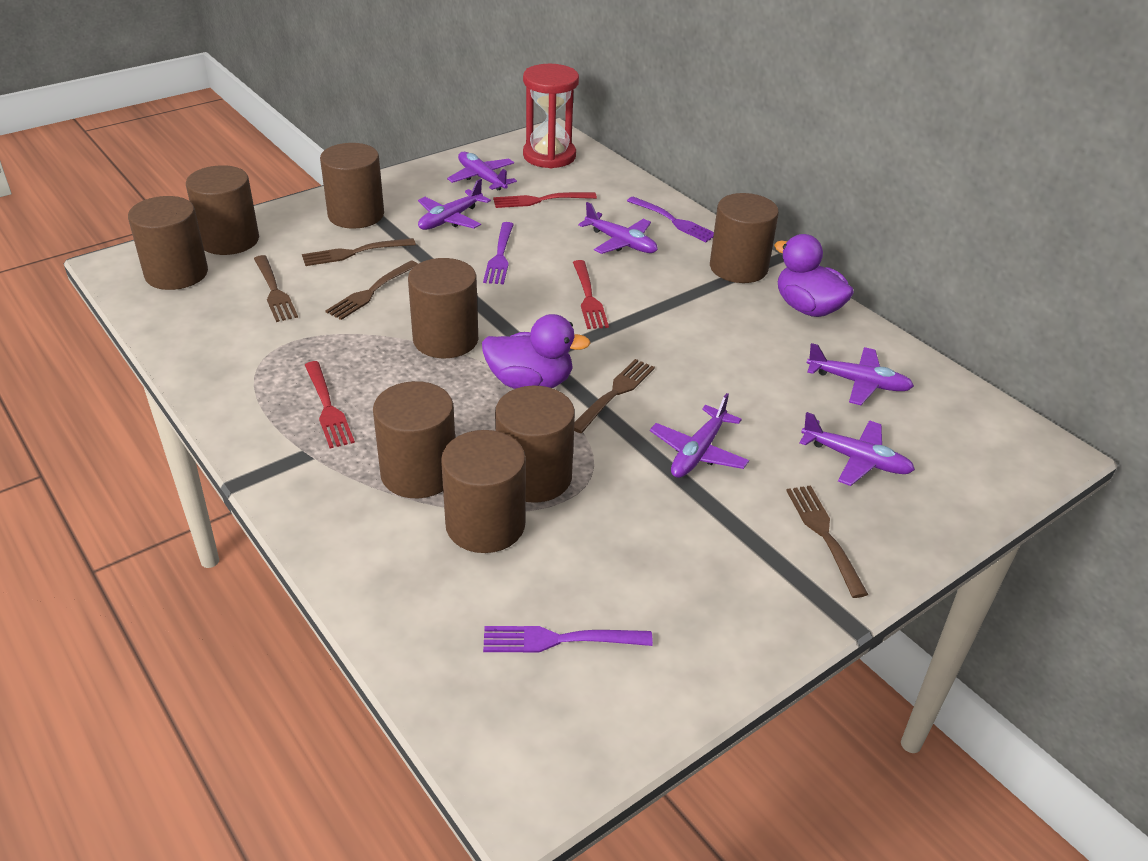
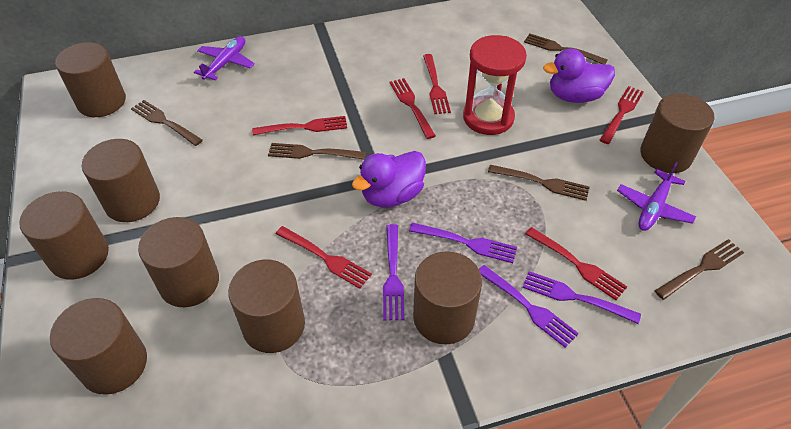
purple fork: 3 -> 4
purple plane: 6 -> 2
red fork: 3 -> 6

